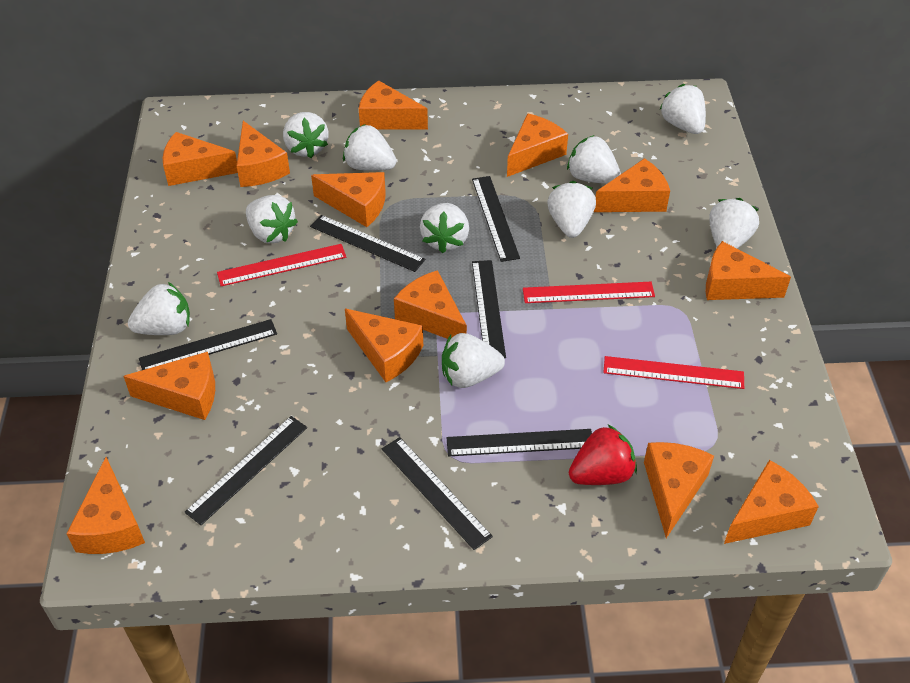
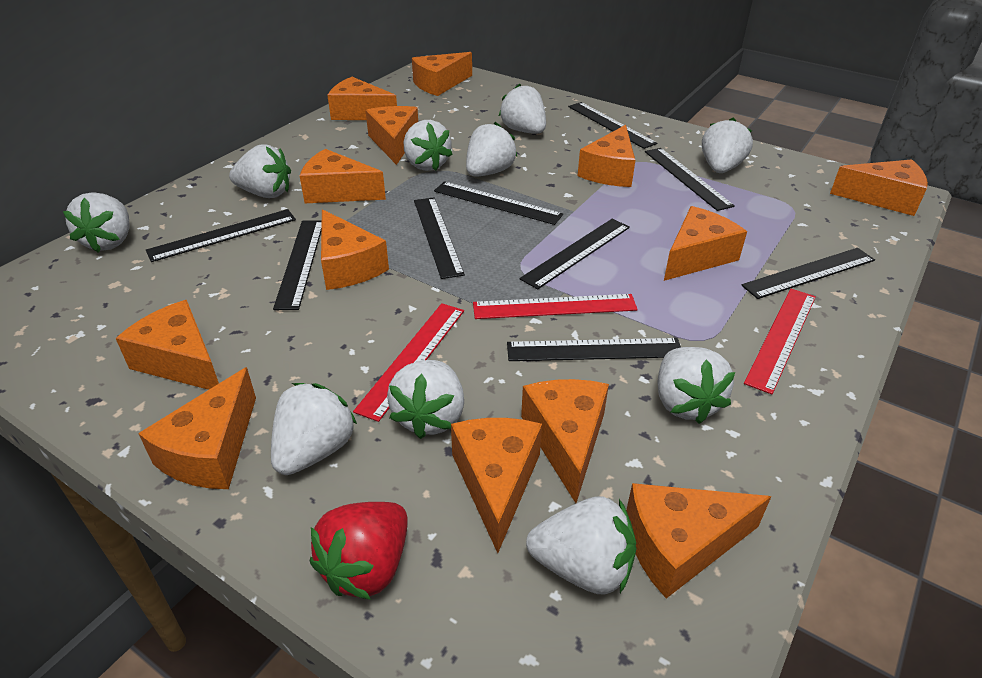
black ruler: 7 -> 9

